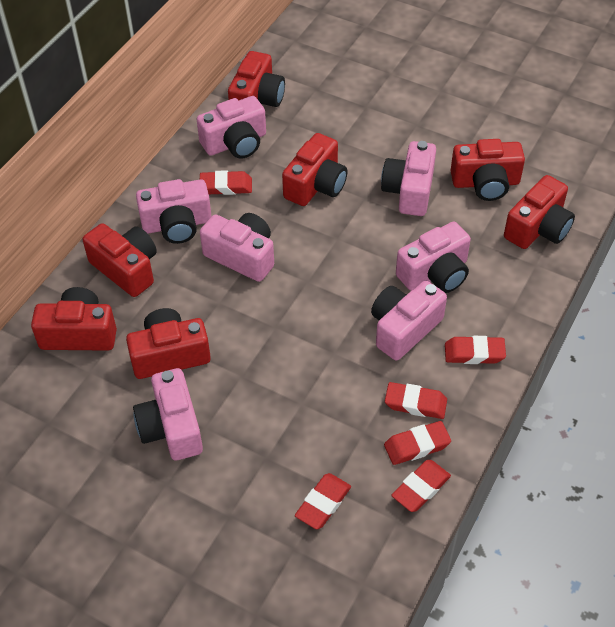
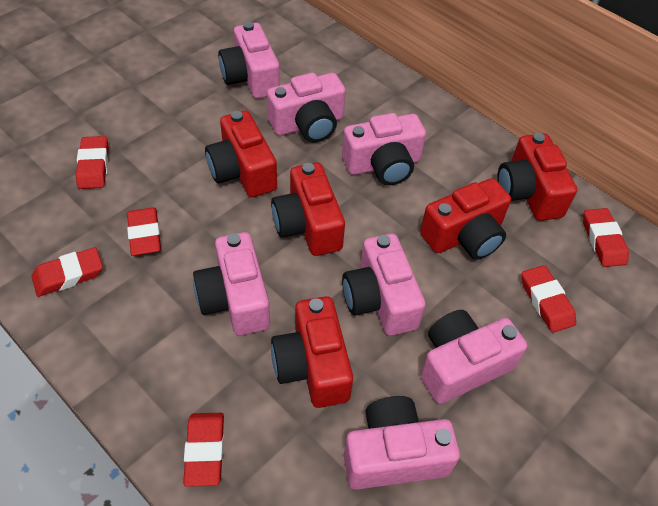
red camera: 7 -> 5

